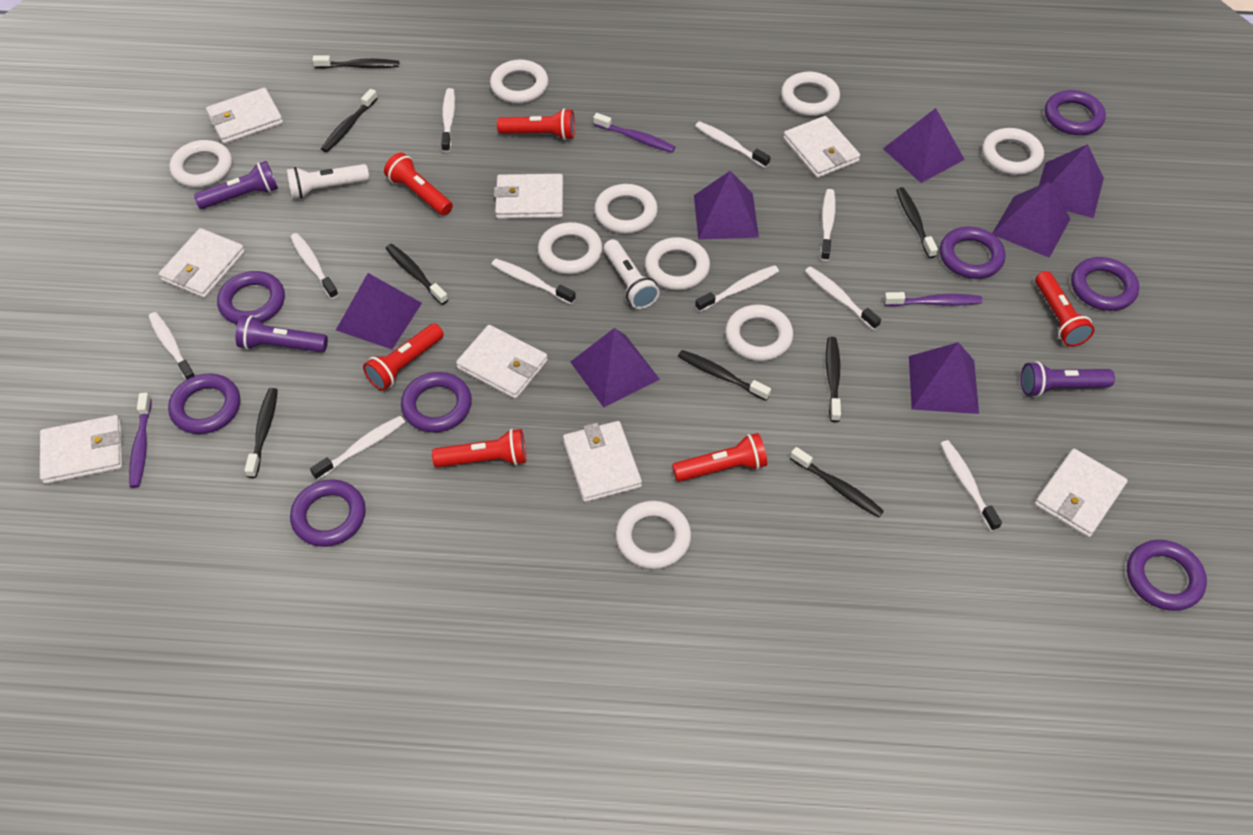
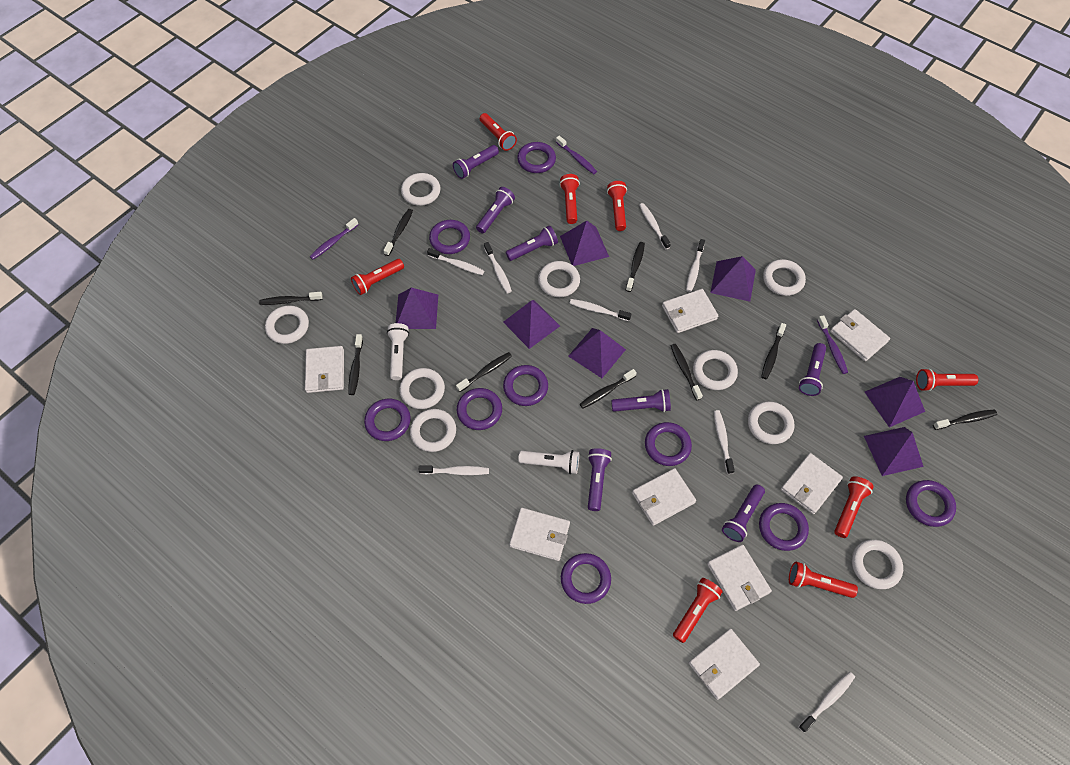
black toothbrush: 8 -> 9
purple flashlight: 3 -> 7
purple ring: 8 -> 9
red flashlight: 6 -> 8
white toothbrush: 10 -> 8

